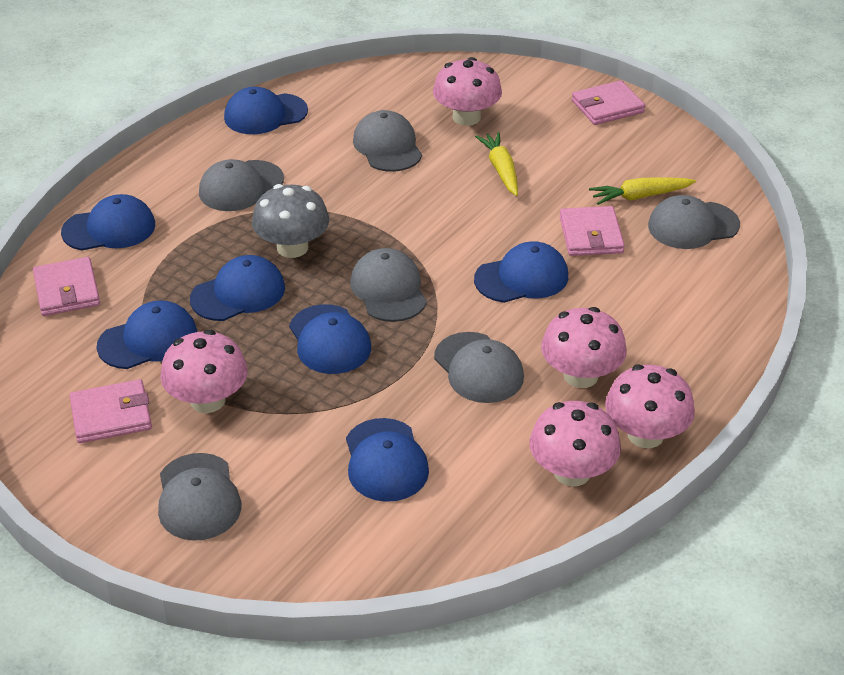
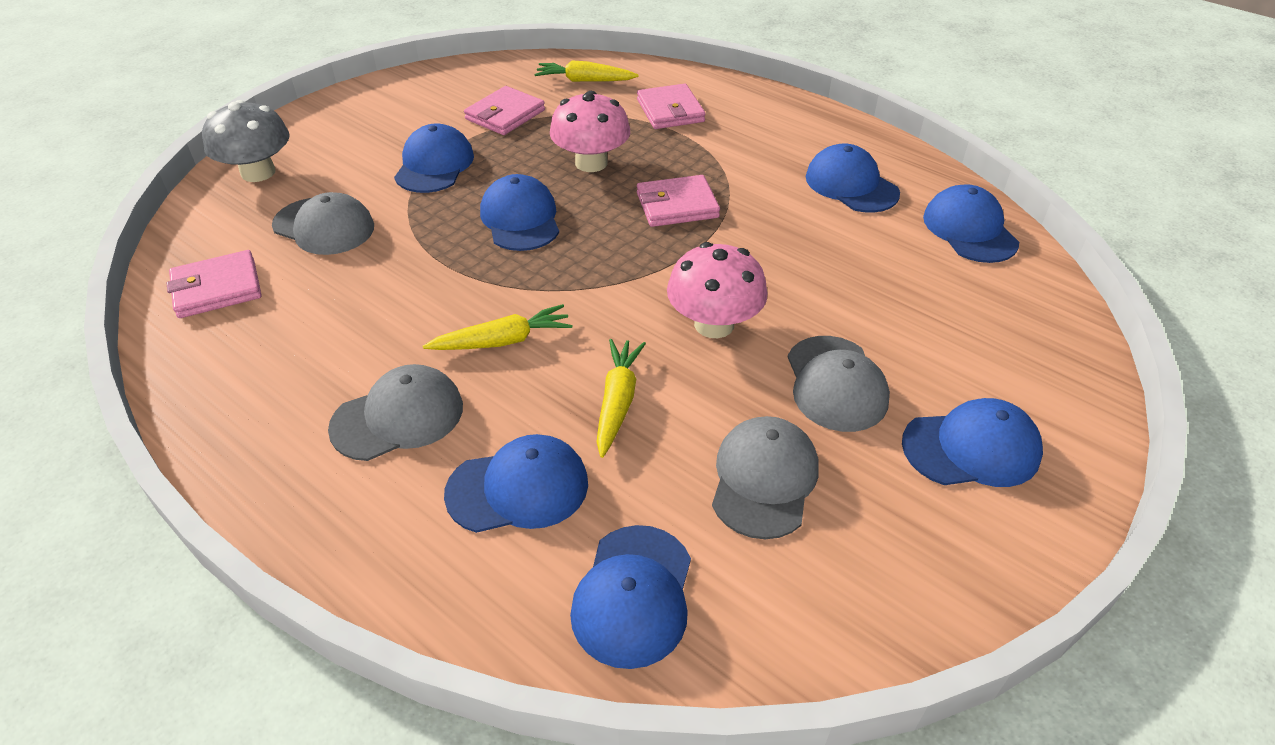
grey cap: 6 -> 4
pink mushroom: 5 -> 2
yellow carrot: 2 -> 3

